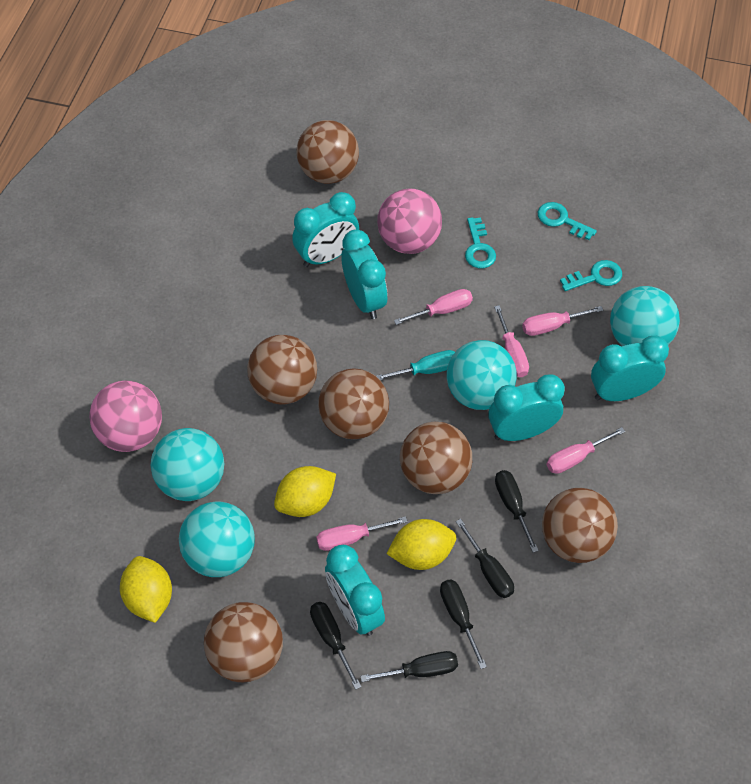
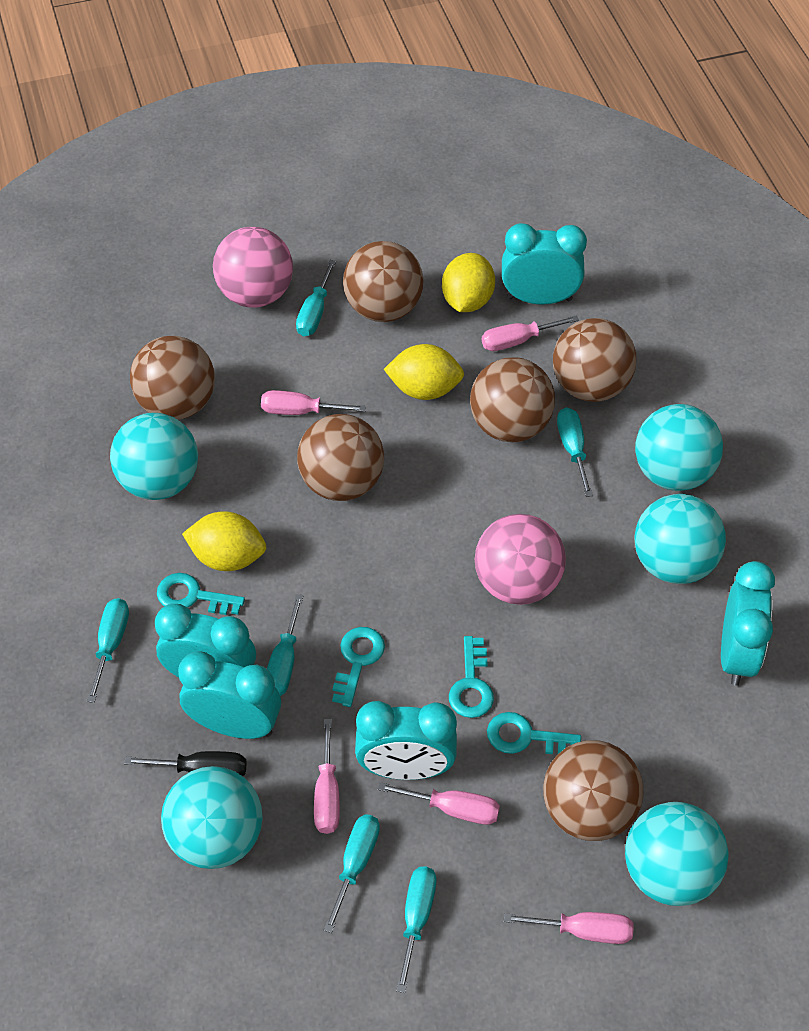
black screwdriver: 5 -> 1
turquoise ball: 4 -> 5
turquoise key: 3 -> 4
turquoise screwdriver: 1 -> 6

